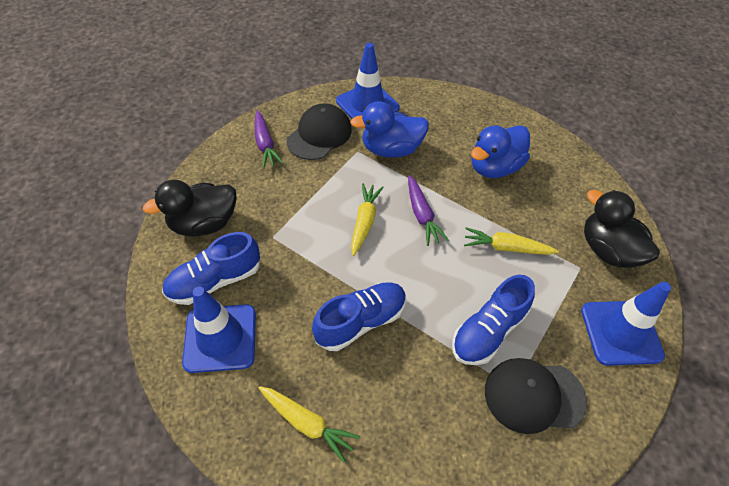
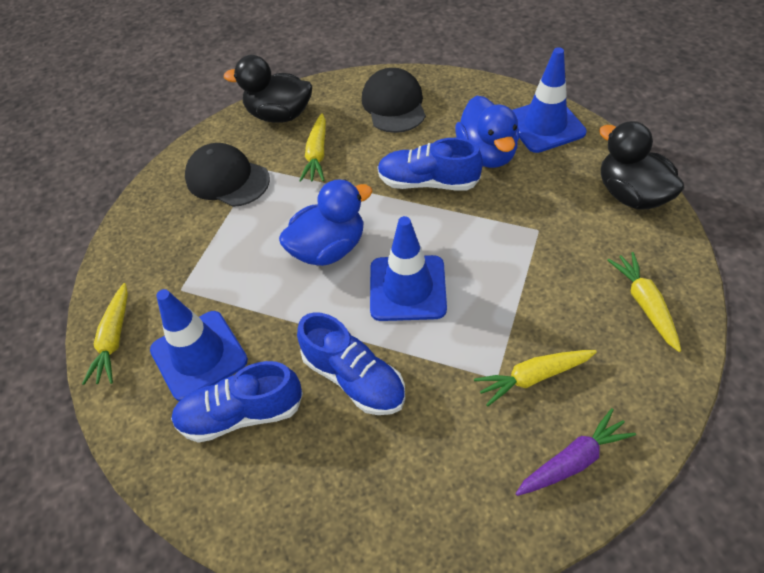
purple carrot: 2 -> 1
yellow carrot: 3 -> 4

